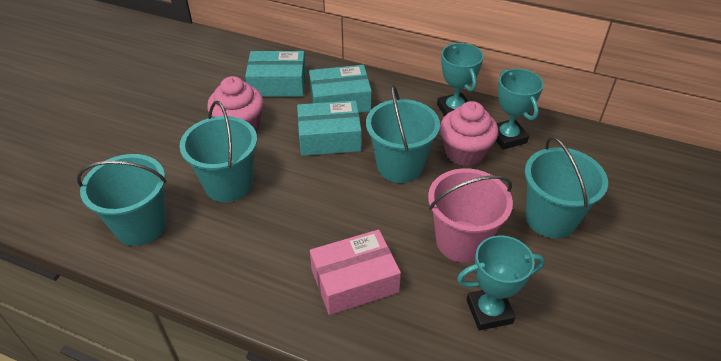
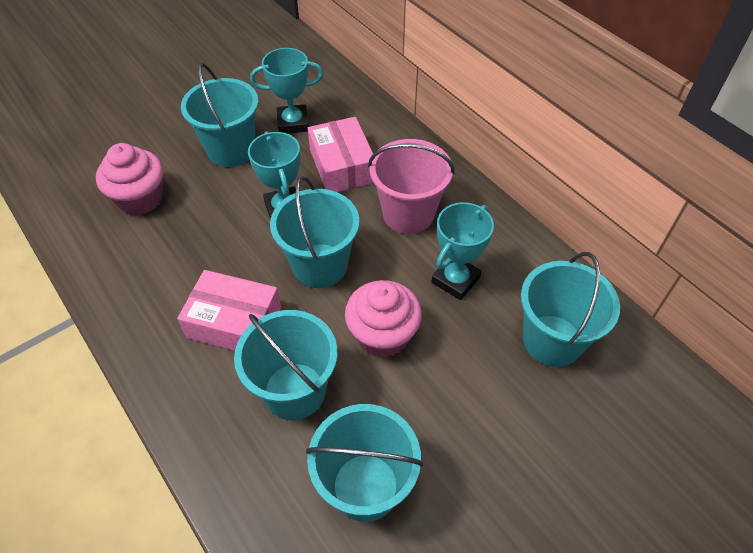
pink box: 1 -> 2
turquoise box: 3 -> 0
turquoise bucket: 4 -> 5

